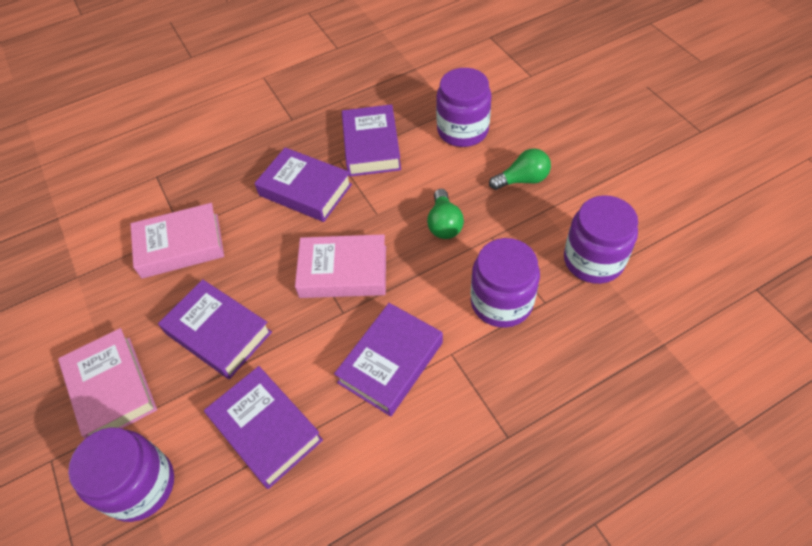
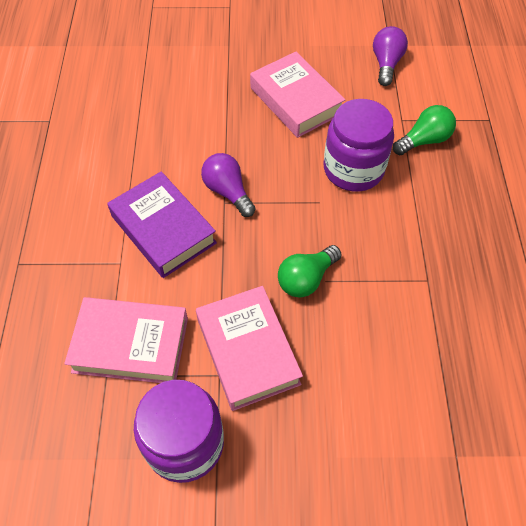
purple book: 5 -> 1
purple jar: 4 -> 2
purple light bulb: 0 -> 2

